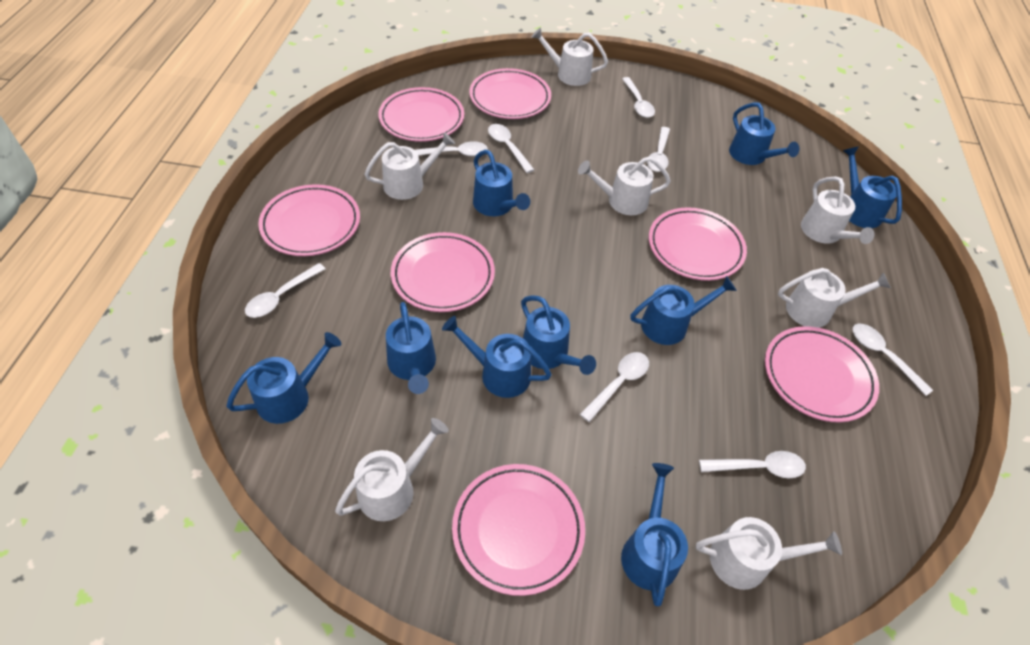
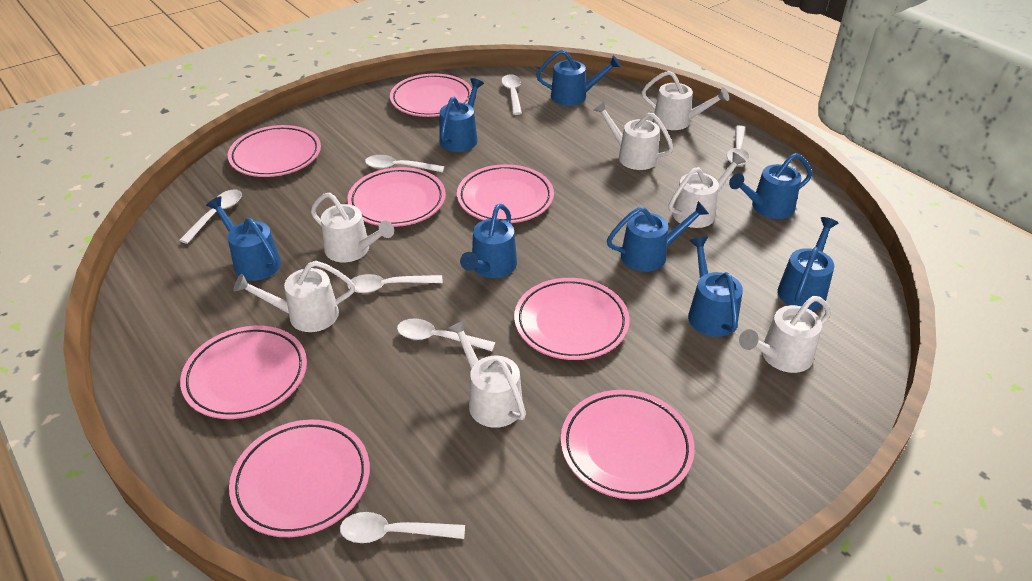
blue watering can: 9 -> 8
pink plate: 7 -> 8
white spoon: 8 -> 7

